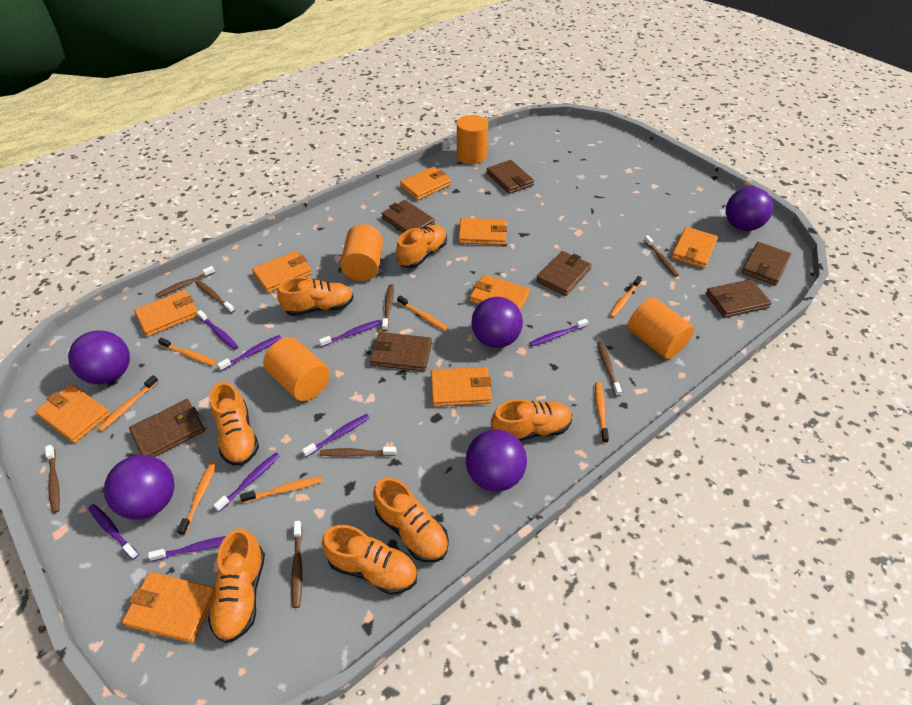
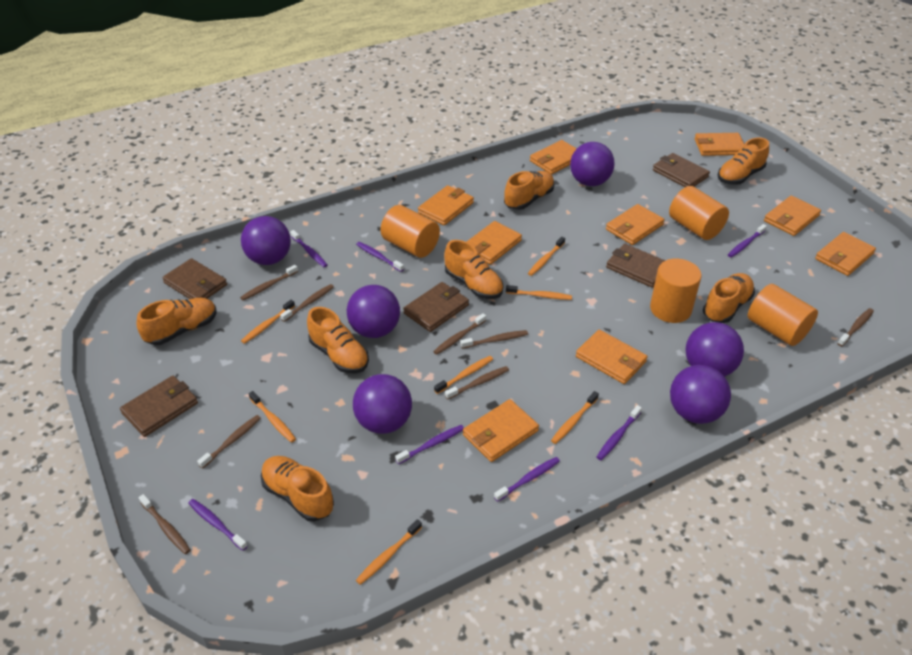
brown wallet: 7 -> 5
purple ball: 5 -> 6
purple toothbrush: 8 -> 7

